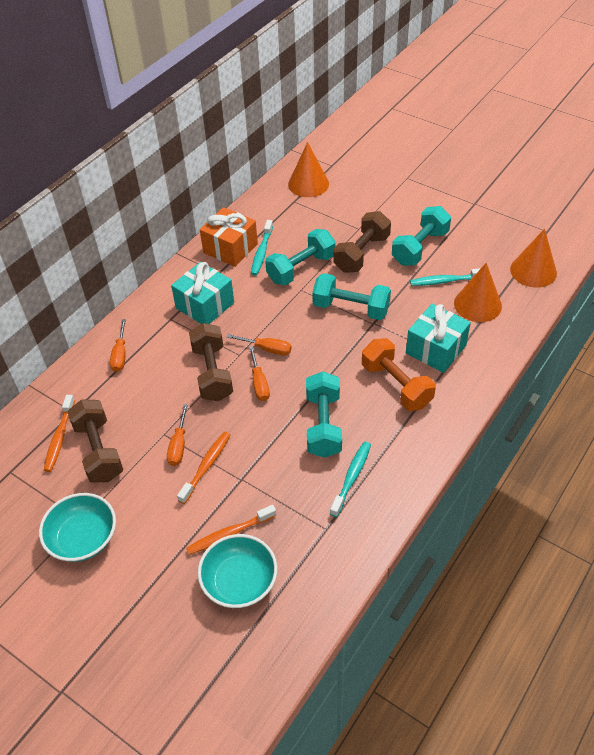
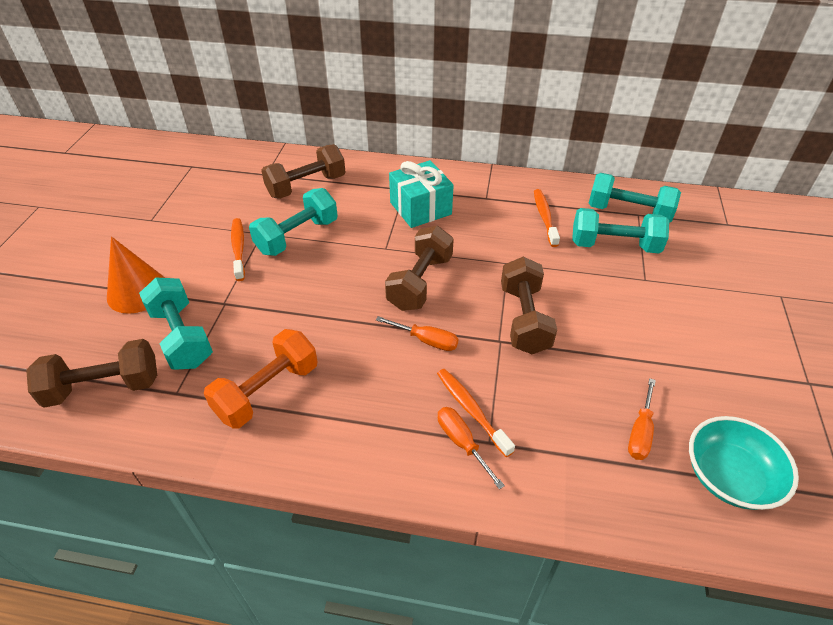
brown dumbbell: 3 -> 4
orange cone: 3 -> 1
orange gift: 1 -> 0
orange screwdriver: 4 -> 3
turquoise bowl: 2 -> 1
turquoise gift: 2 -> 1
turquoise toothbrush: 3 -> 0

